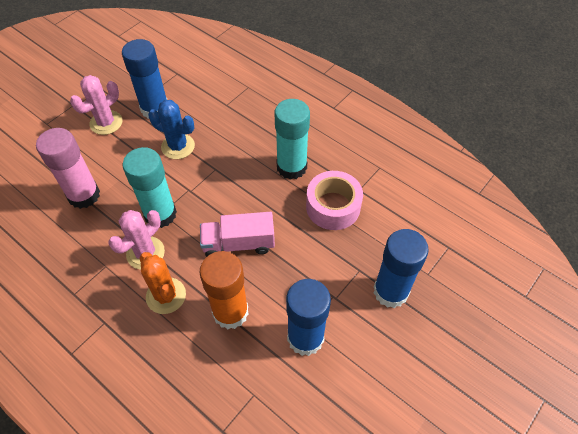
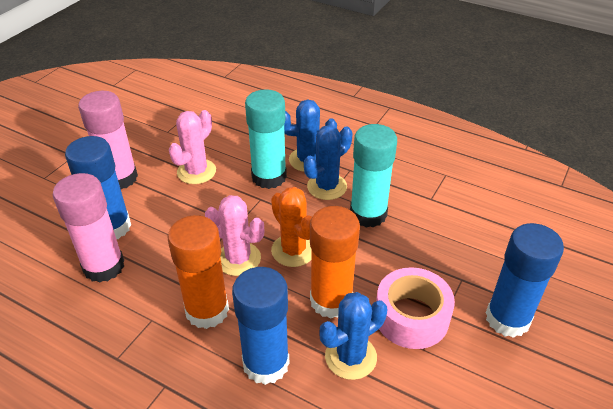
blue cactus: 1 -> 3
orange glue stick: 1 -> 2
pink glue stick: 1 -> 2
pink truck: 1 -> 0

